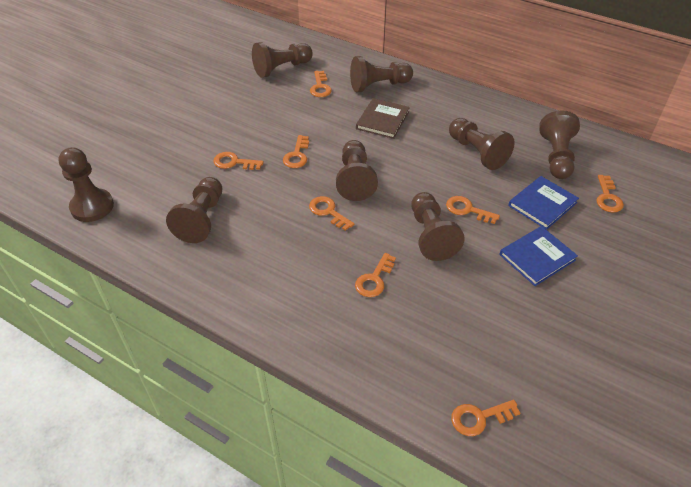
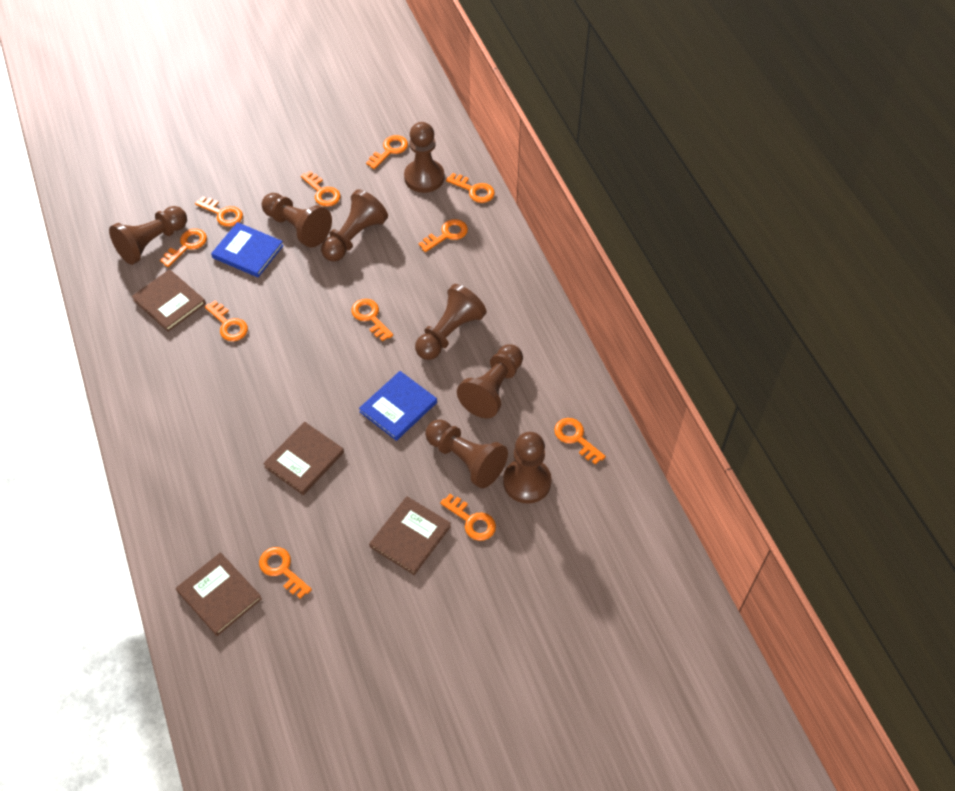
brown book: 1 -> 4
orange key: 8 -> 11

